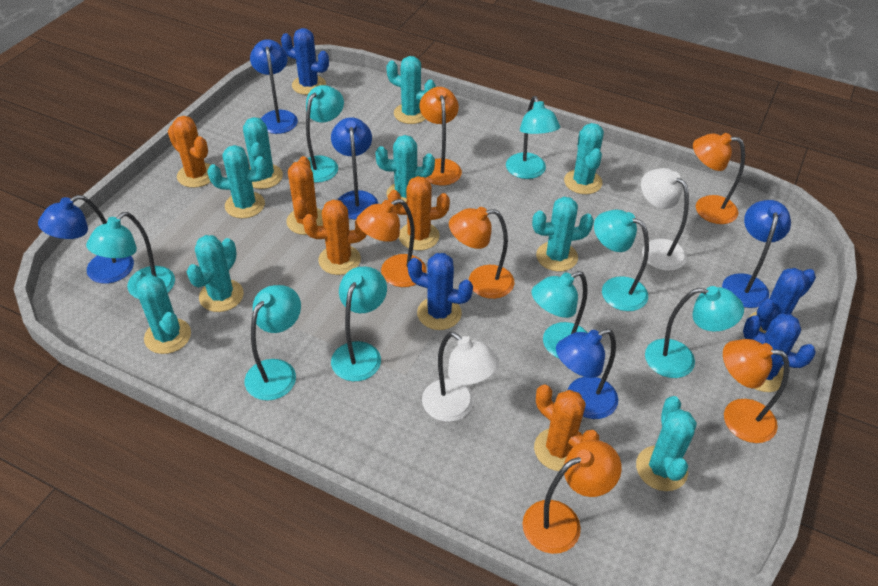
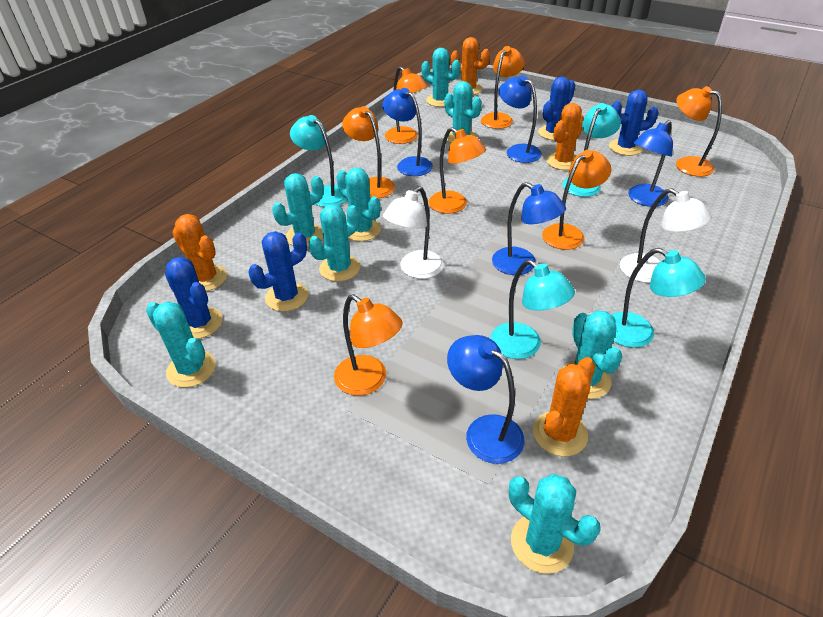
orange cactus: 5 -> 4
orange lamp: 6 -> 7
turquoise cactus: 9 -> 8
turquoise lamp: 8 -> 4

